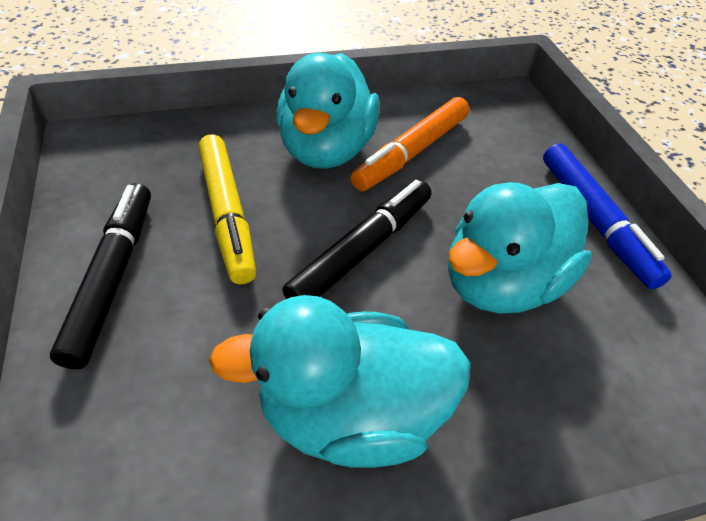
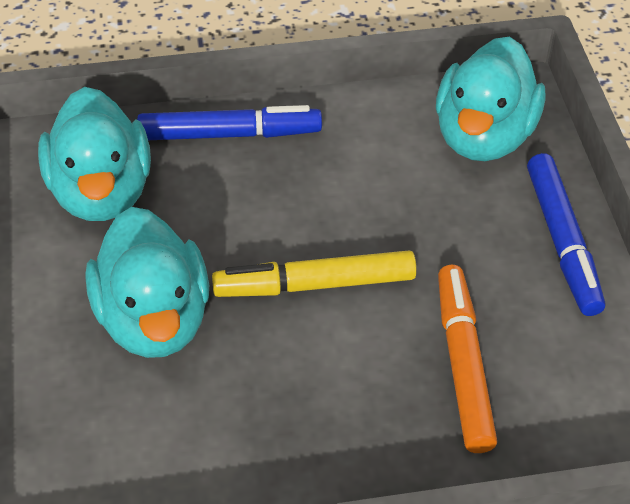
black marker: 2 -> 0
blue marker: 1 -> 2

